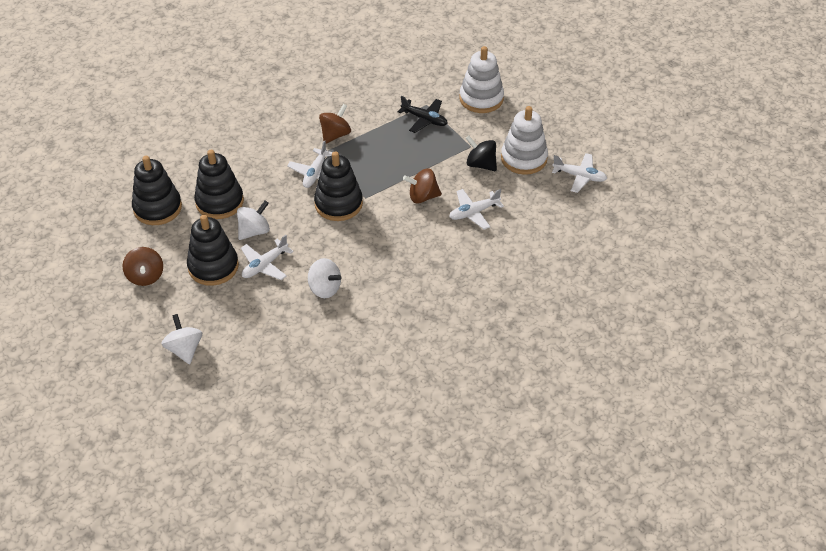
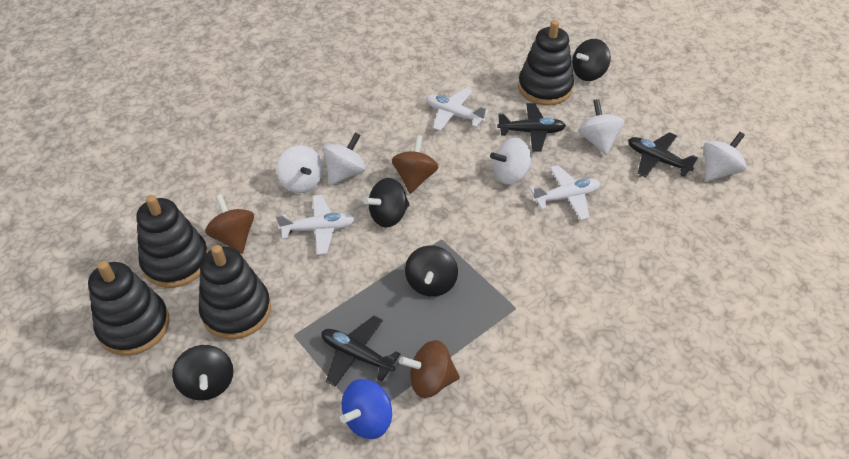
black plane: 1 -> 3
black spinning top: 1 -> 4
blue spinning top: 0 -> 1
white plane: 4 -> 3
white spinning top: 3 -> 5
white stacking toy: 2 -> 0

